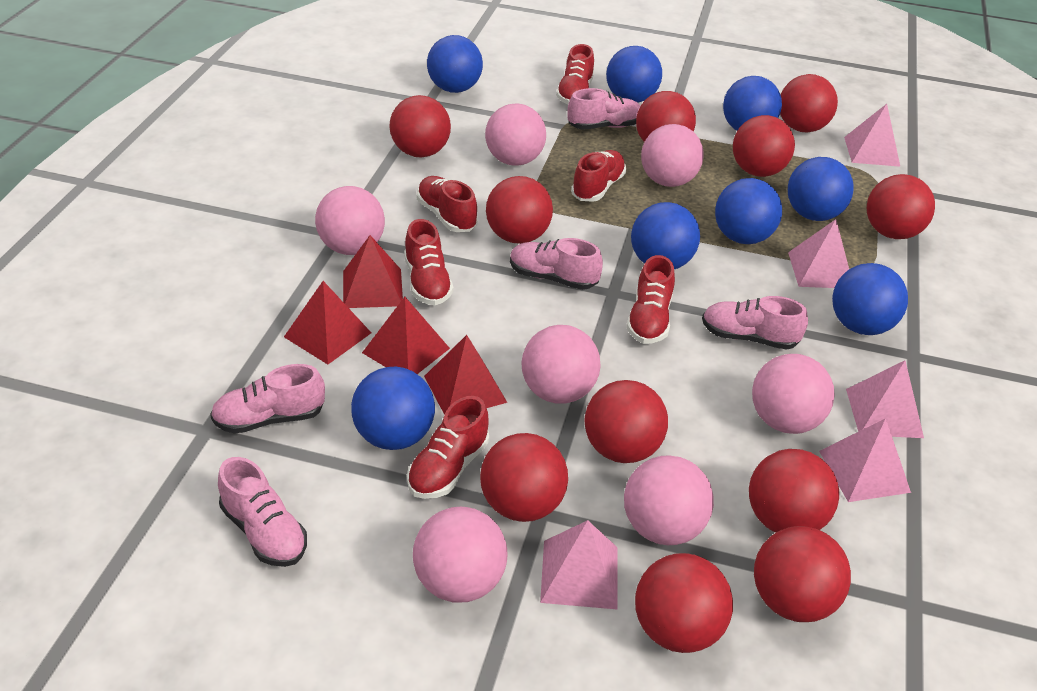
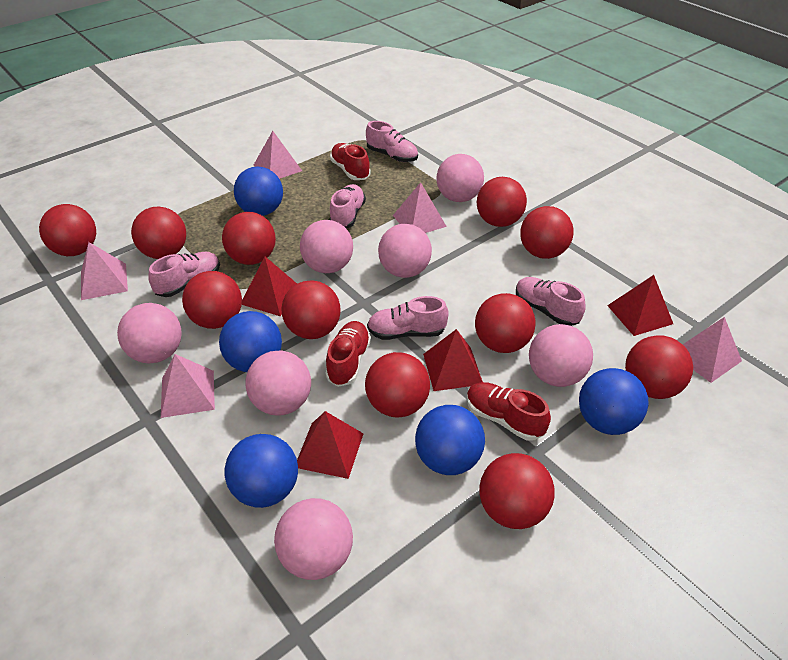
blue ball: 8 -> 5
red shoe: 6 -> 3

